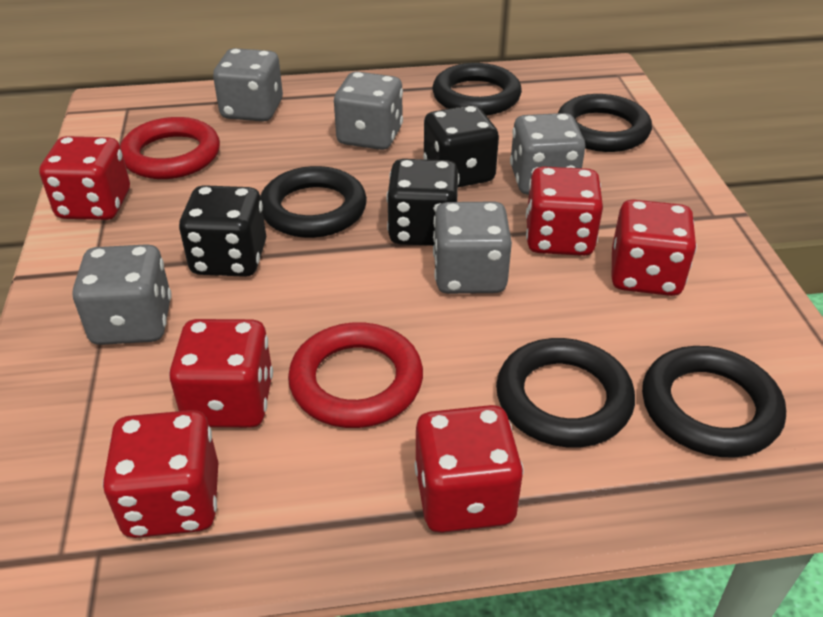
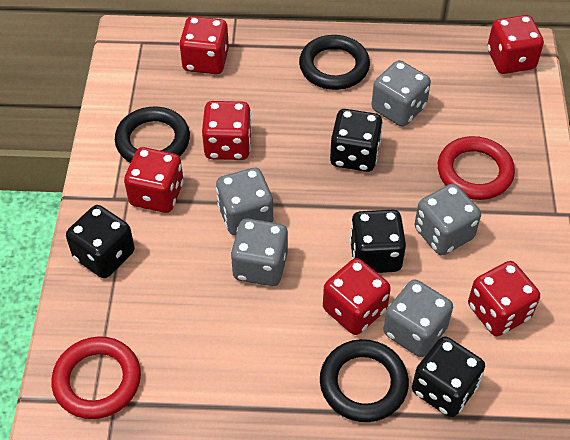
black dice: 3 -> 4
black ring: 5 -> 3

